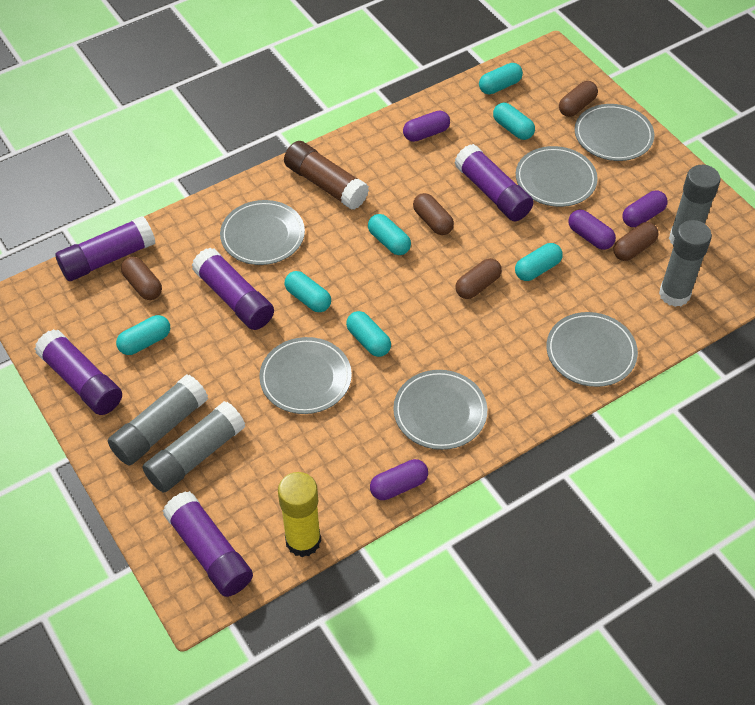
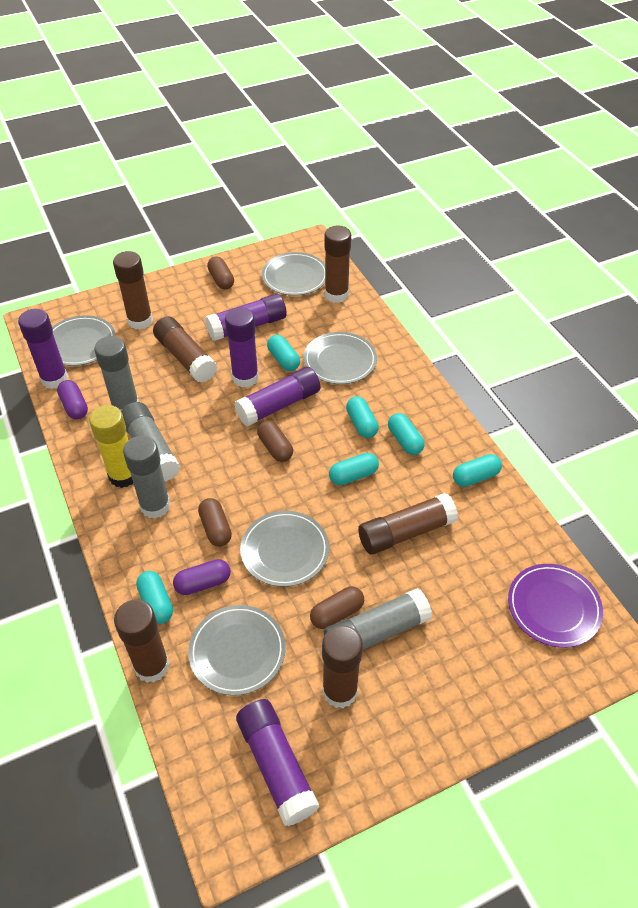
brown capsule: 5 -> 4
brown glue stick: 1 -> 6
grey plate: 6 -> 5
purple capsule: 4 -> 2
purple plate: 0 -> 1
turquoise capsule: 7 -> 6

